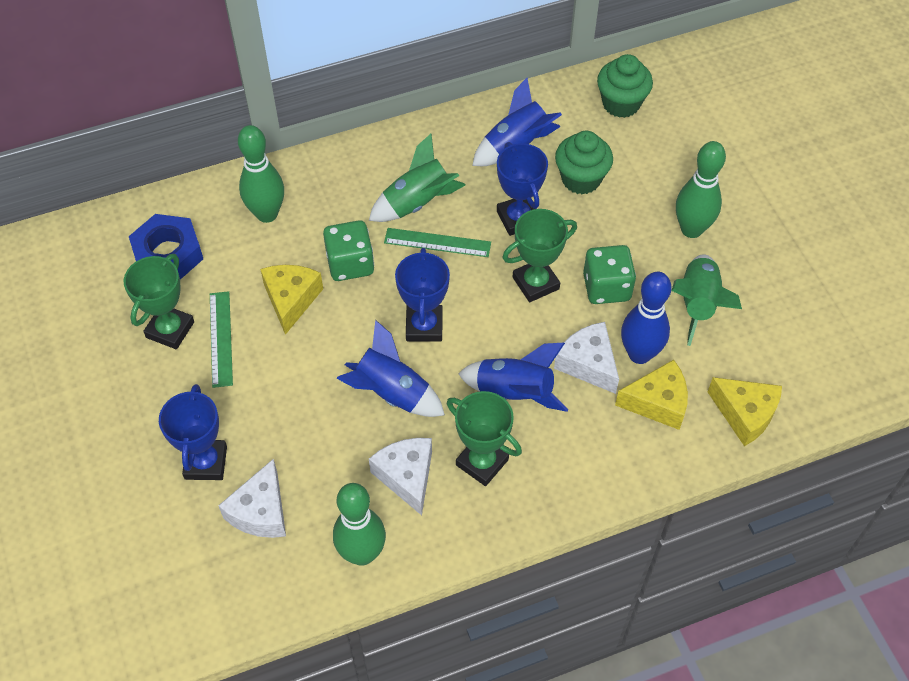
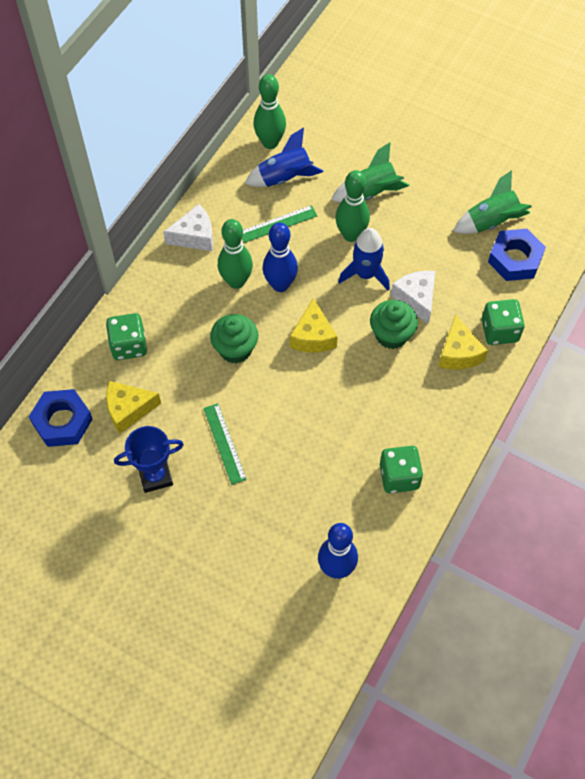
blue bowling pin: 1 -> 2
blue nut: 1 -> 2
blue rocket: 3 -> 2
blue trophy: 3 -> 1
green dice: 2 -> 3
green trophy: 3 -> 0
white cheese: 3 -> 2

